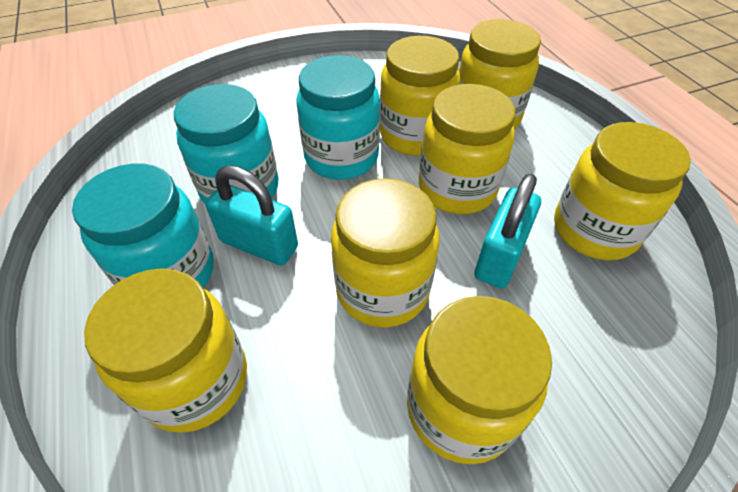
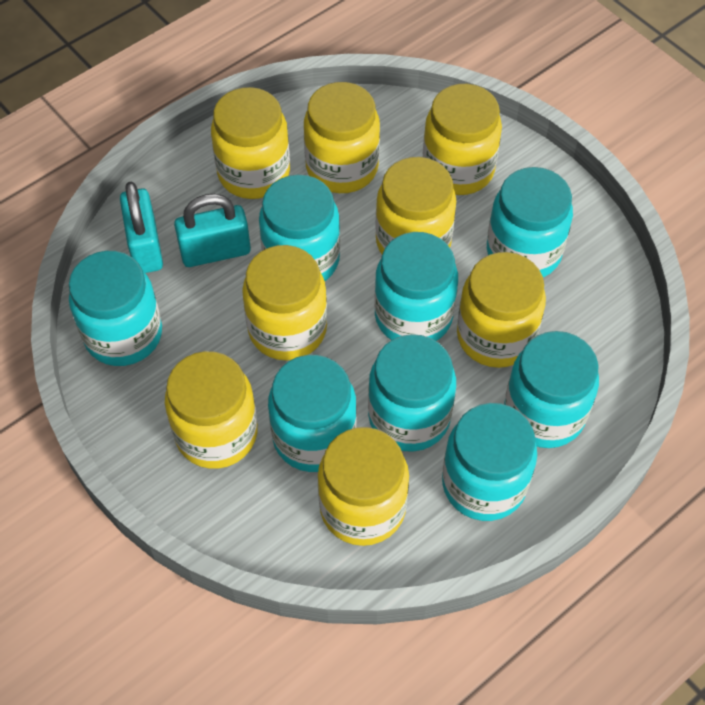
turquoise jar: 3 -> 8
yellow jar: 7 -> 8

